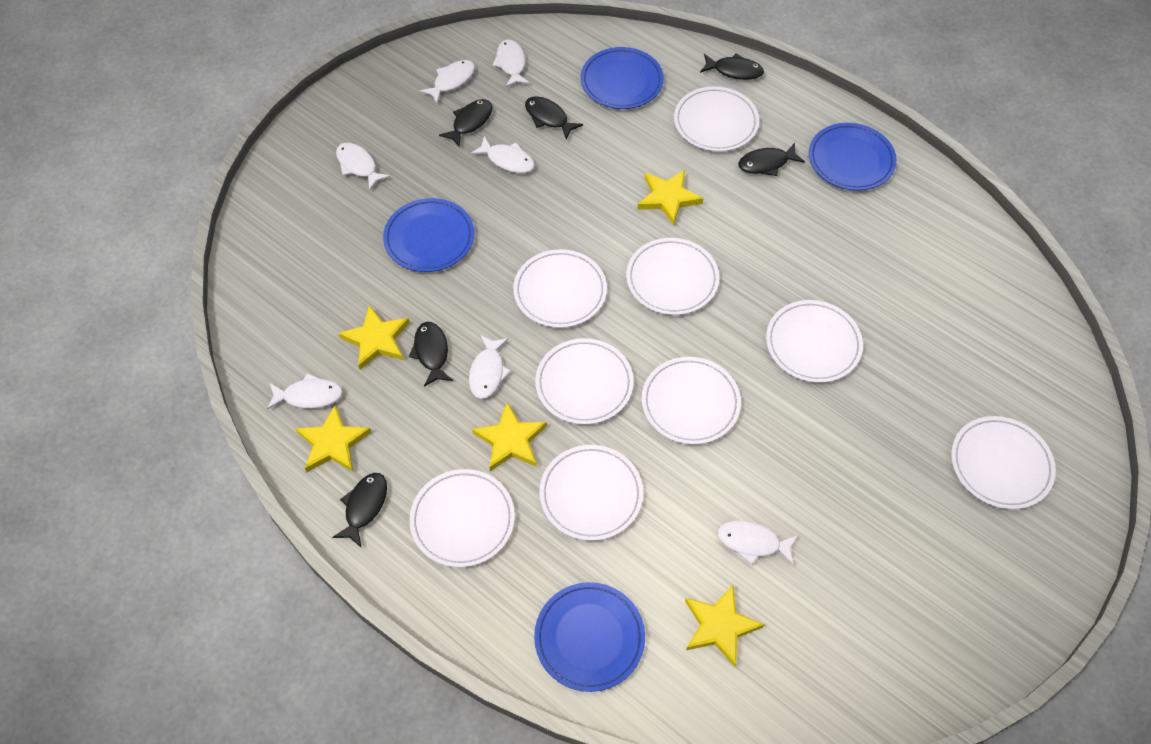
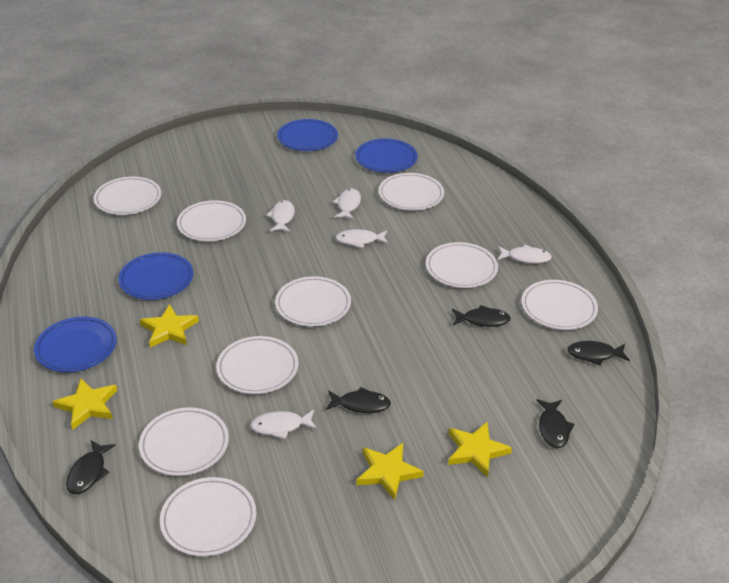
black fish: 6 -> 5
white fish: 7 -> 5
yellow star: 5 -> 4

